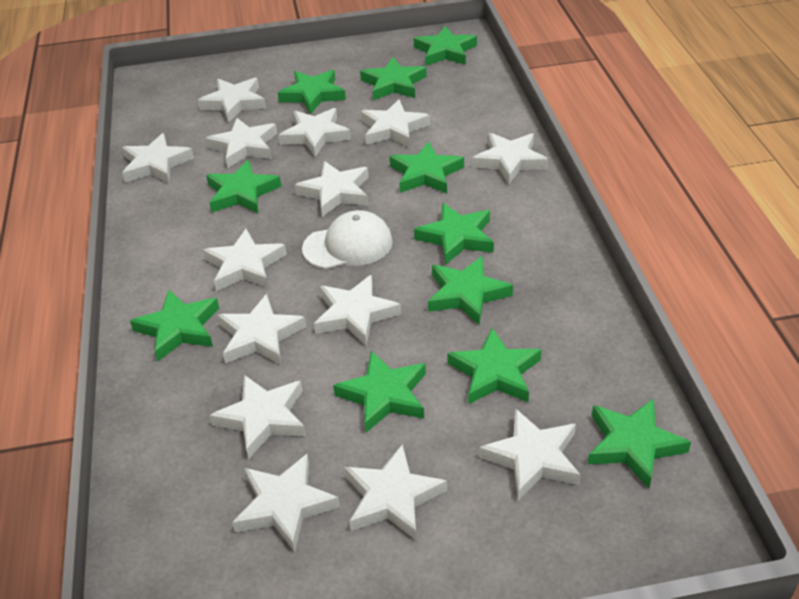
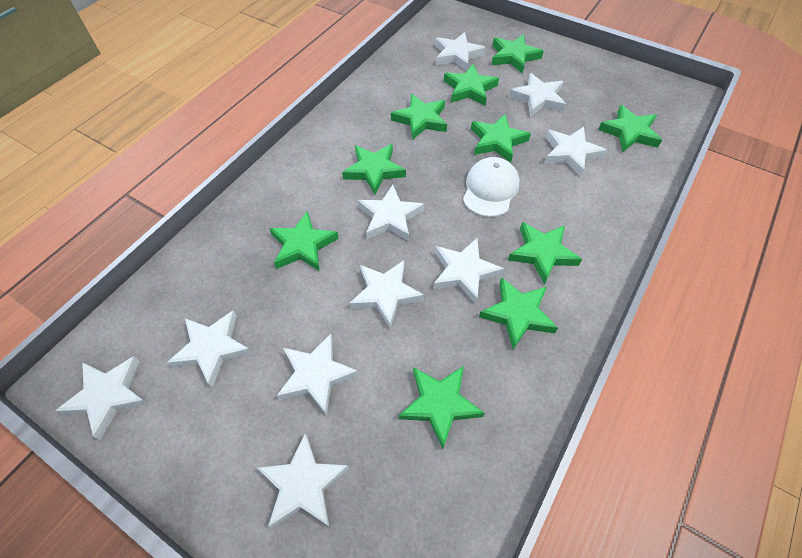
green star: 11 -> 10
white star: 14 -> 10

